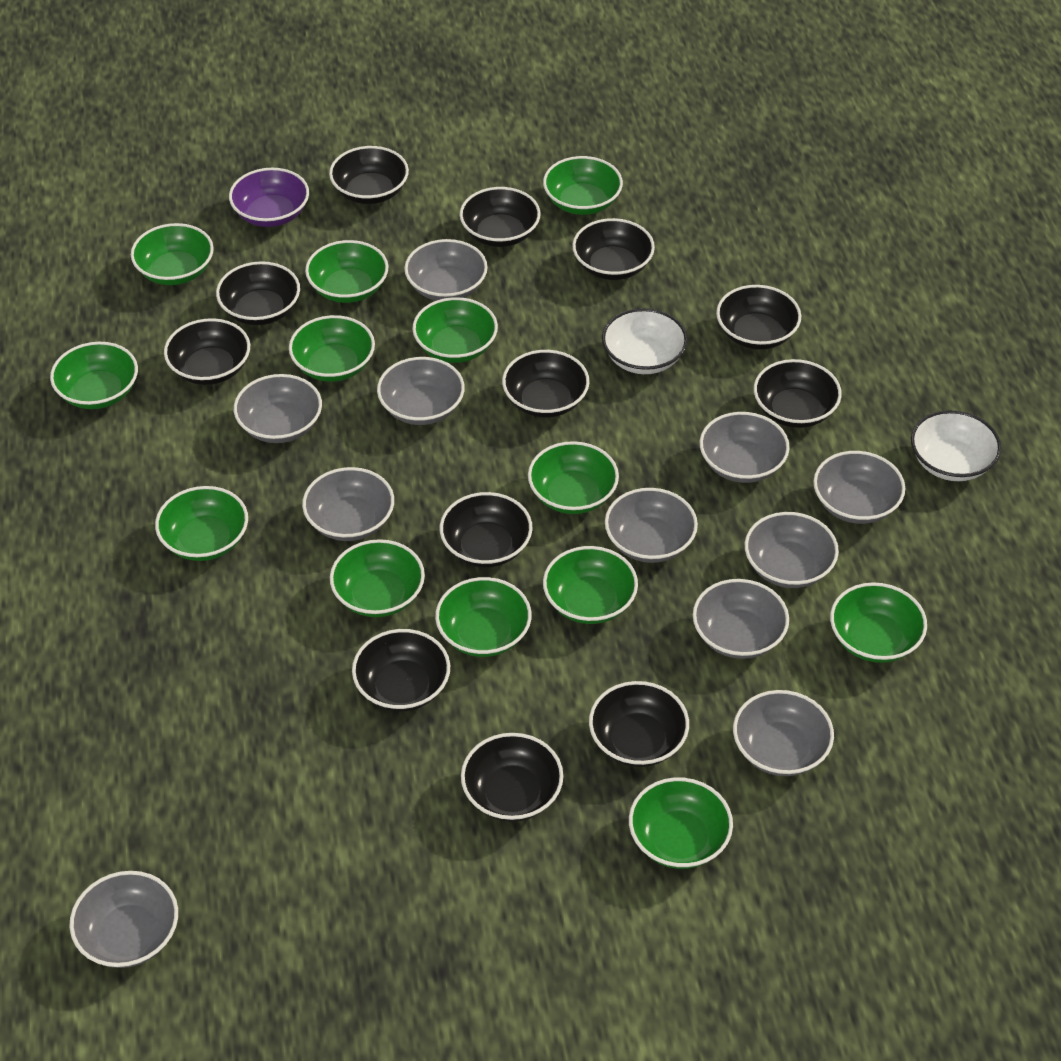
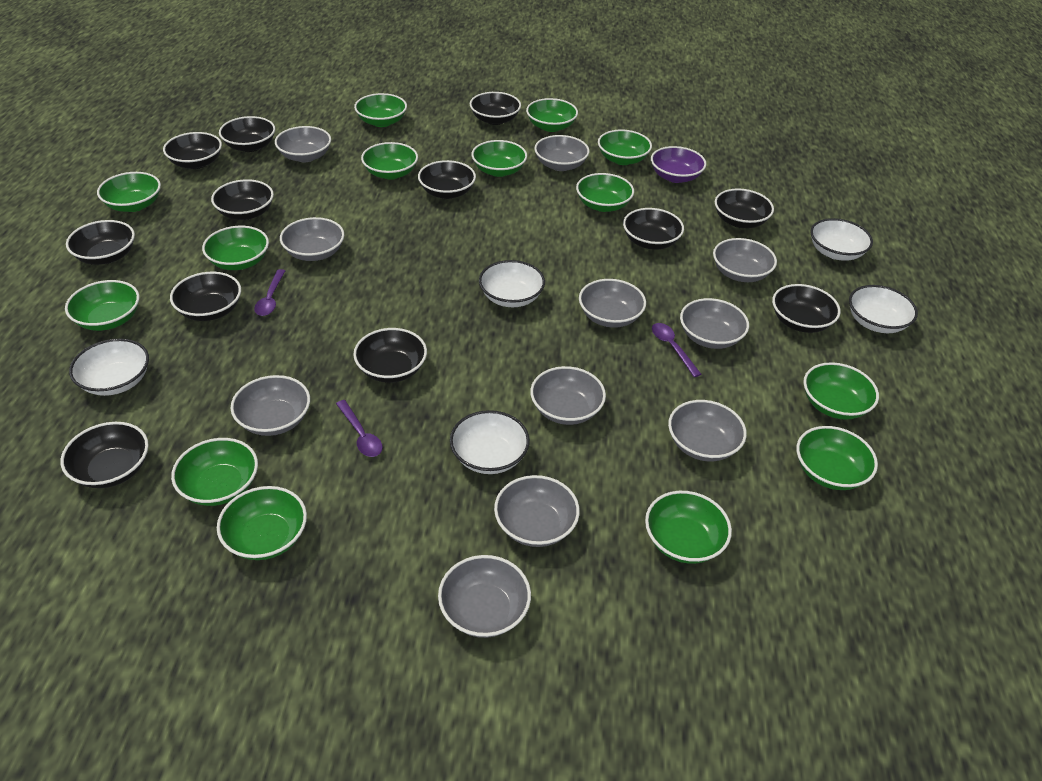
green bowl: 13 -> 14
purple spoon: 0 -> 3
white bowl: 2 -> 5

